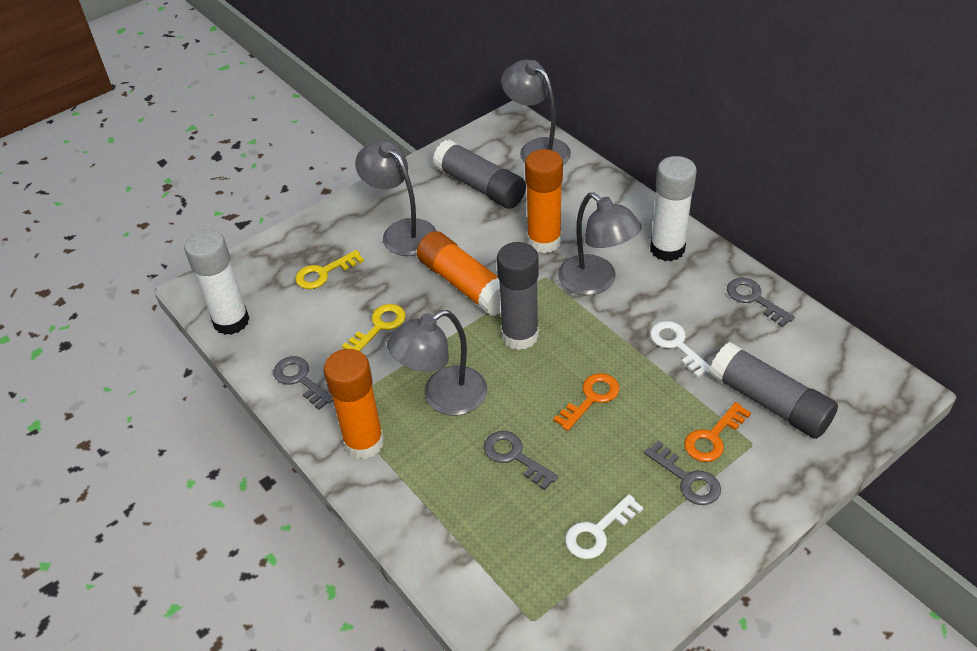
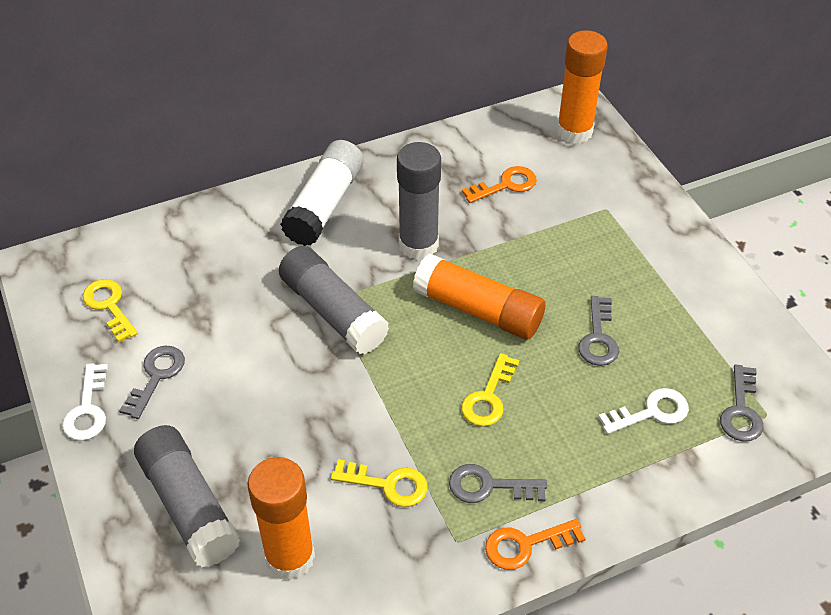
grey lamp: 4 -> 0
white glue stick: 2 -> 1
yellow key: 2 -> 3

